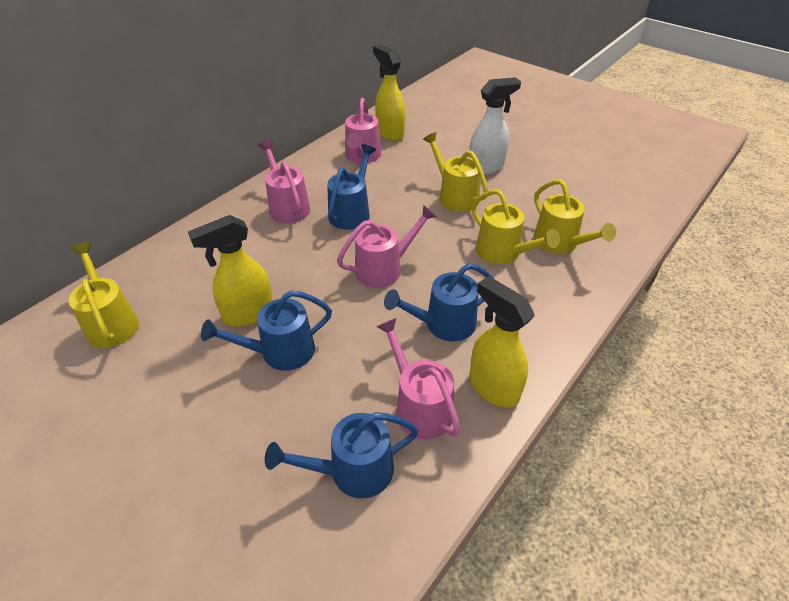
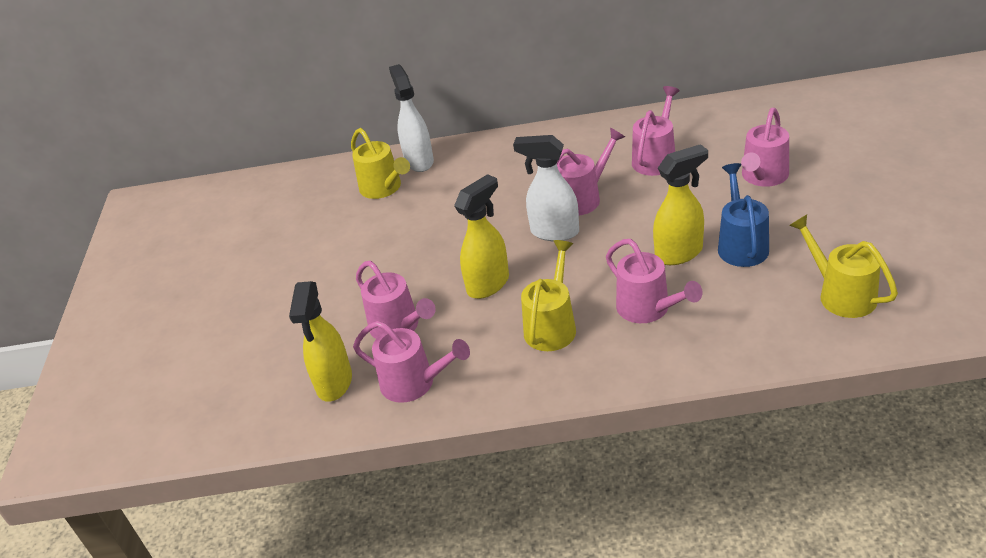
blue watering can: 4 -> 1
pink watering can: 4 -> 6
white spray bottle: 1 -> 2
yellow watering can: 4 -> 3

